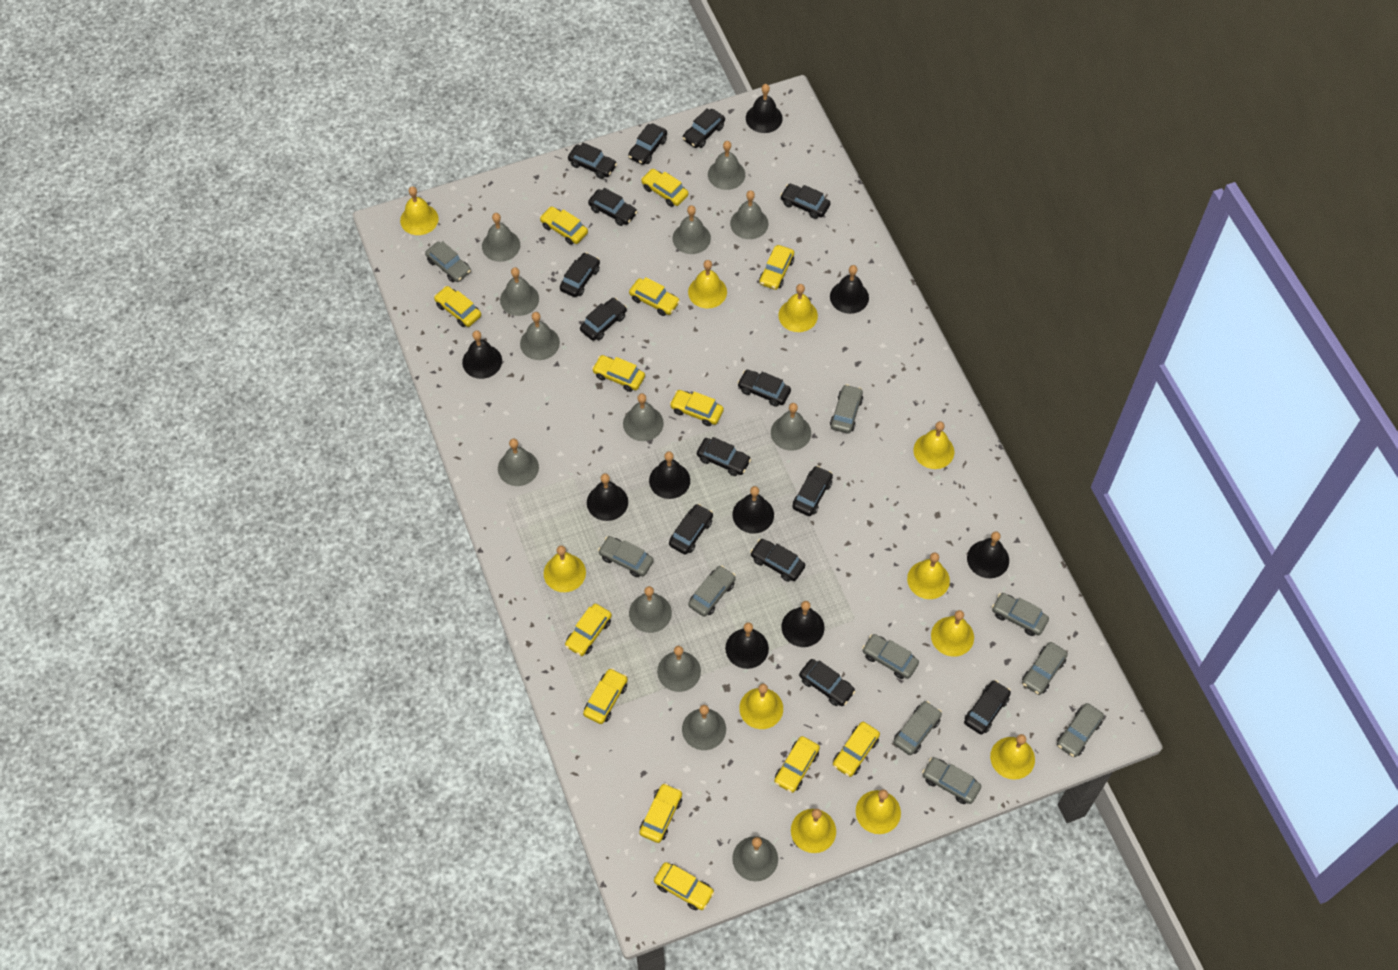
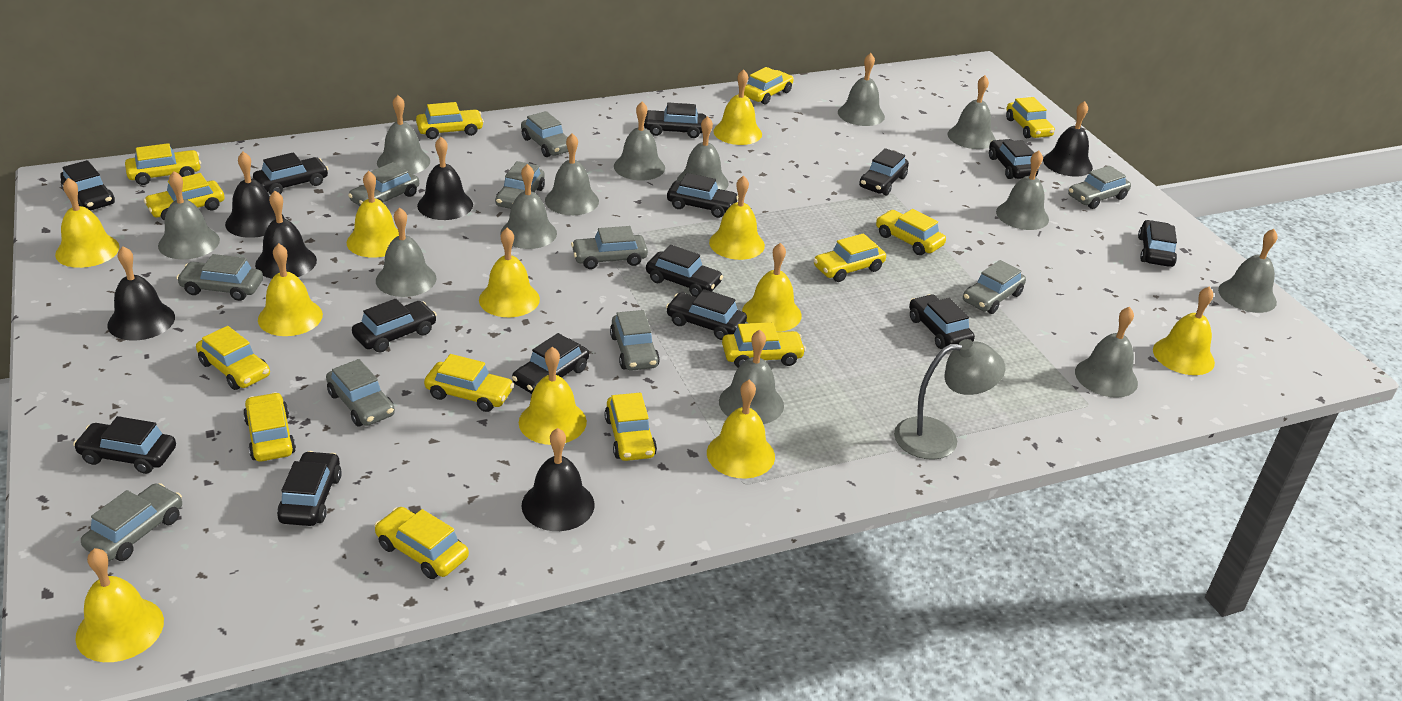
black bell: 9 -> 6
grey lamp: 0 -> 1

